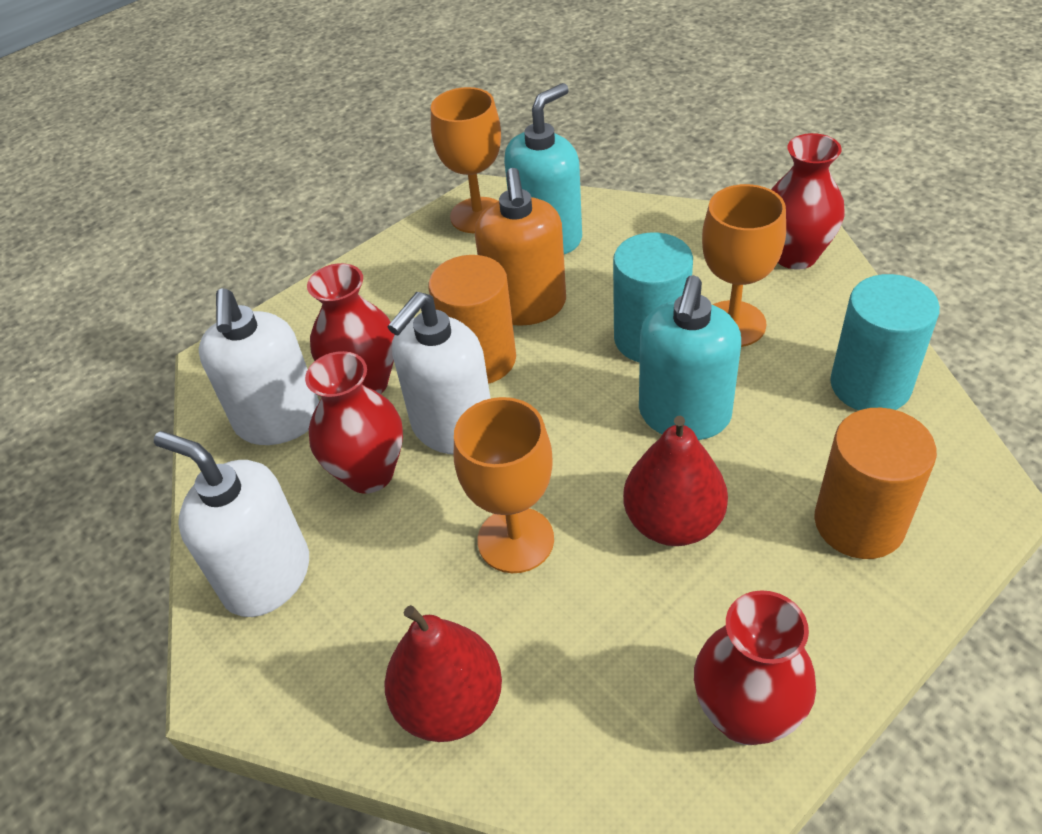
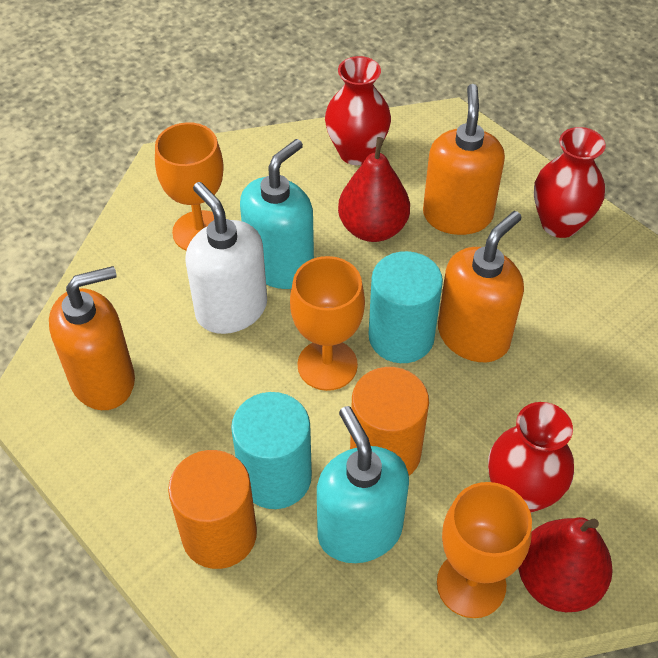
orange soap dispenser: 1 -> 3
red vase: 4 -> 3
white soap dispenser: 3 -> 1

